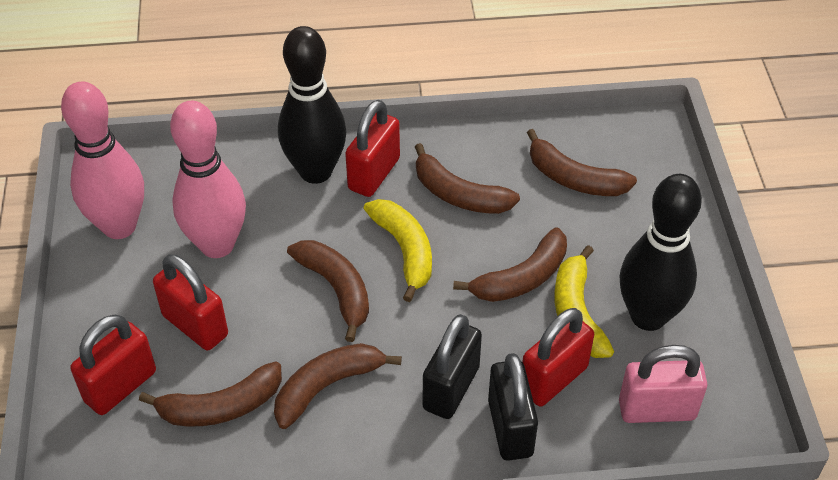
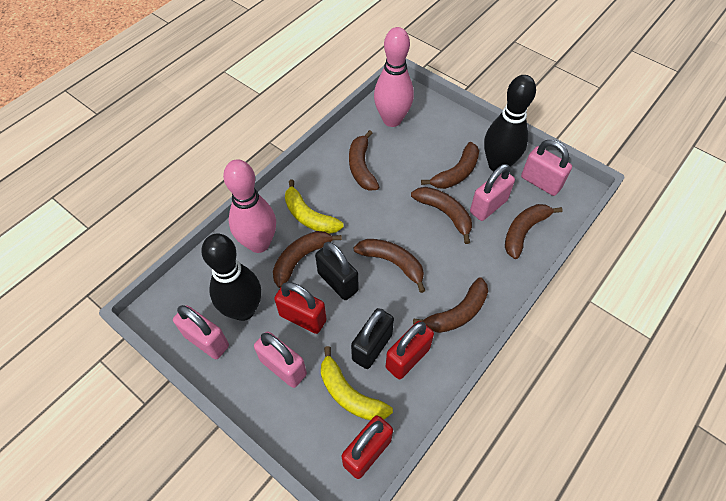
brown banana: 6 -> 7
pink padlock: 1 -> 4
red padlock: 4 -> 3

